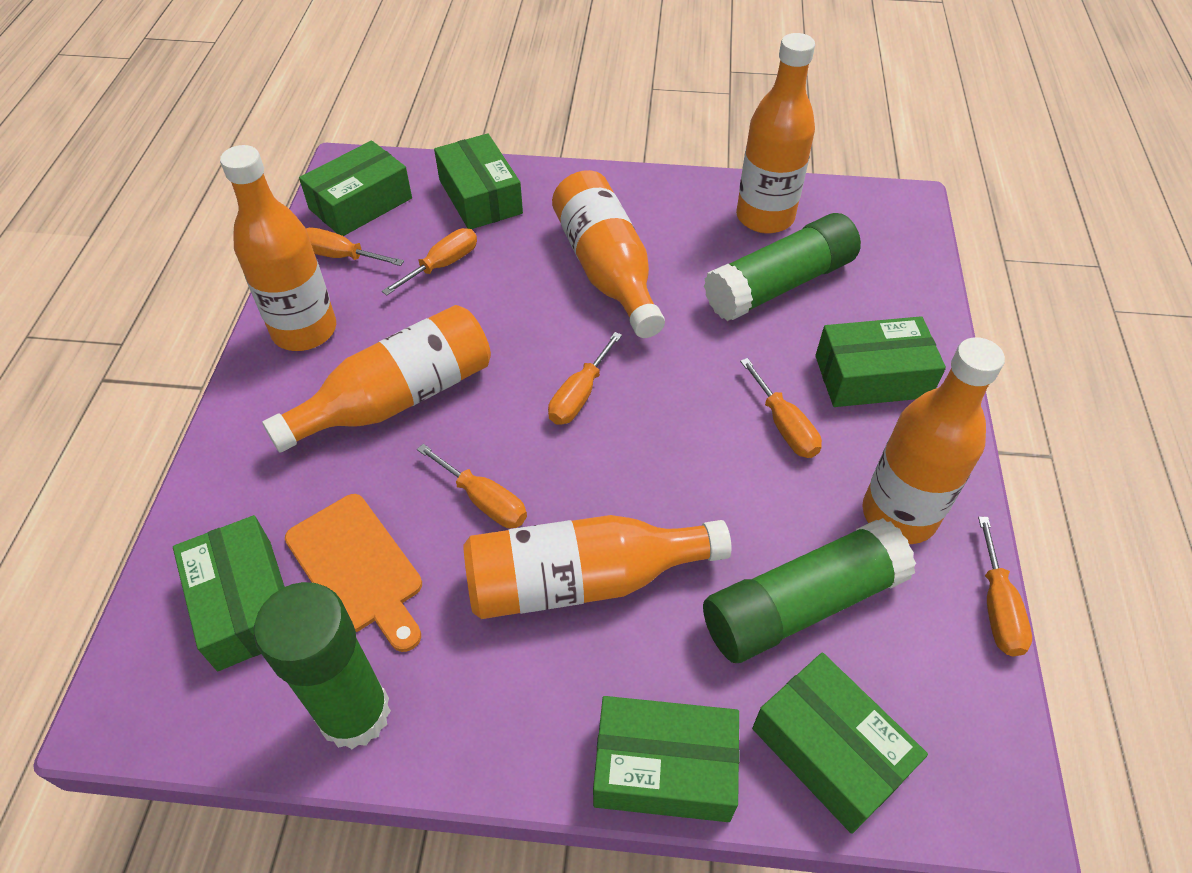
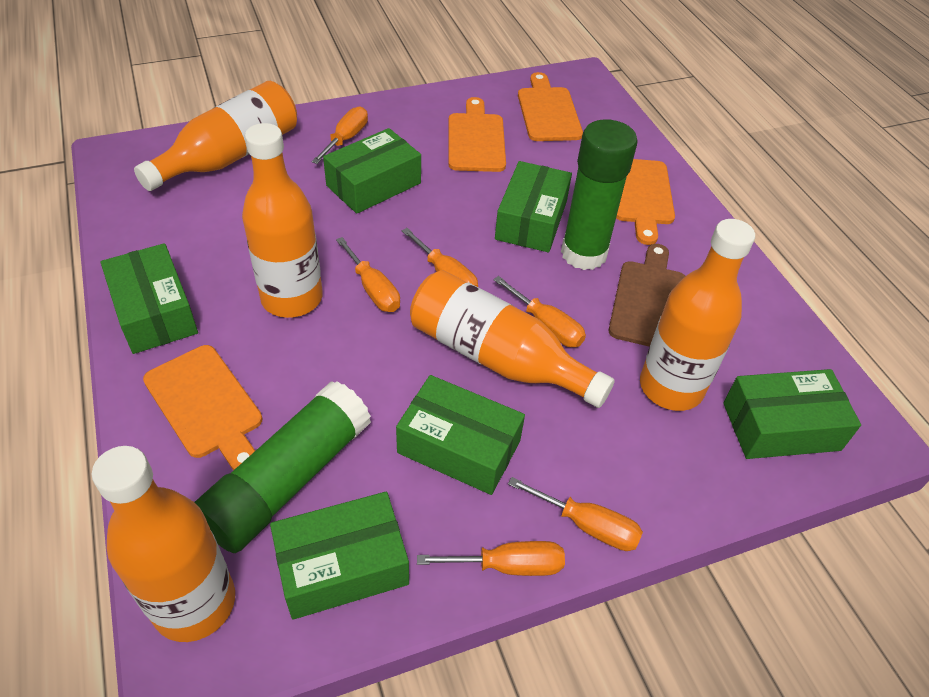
brown cutting board: 0 -> 1
green glue stick: 3 -> 2
orange bottle: 6 -> 5
orange cutting board: 1 -> 4

